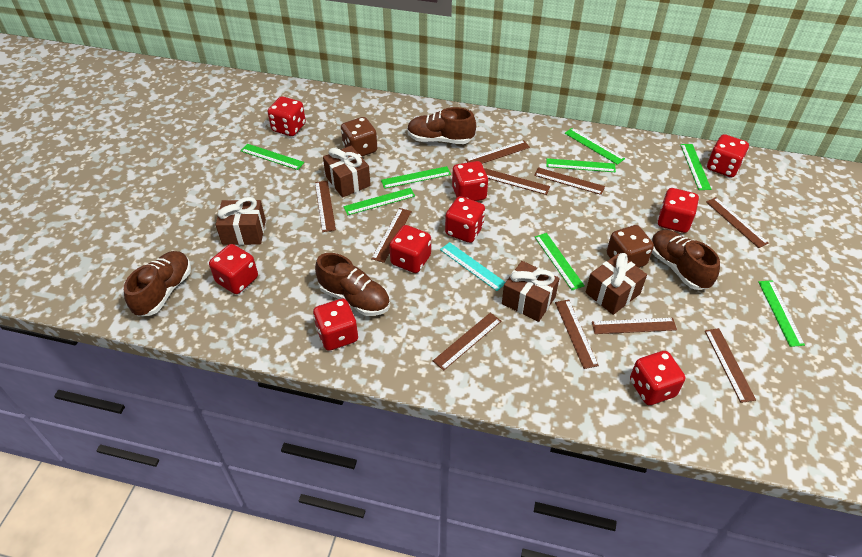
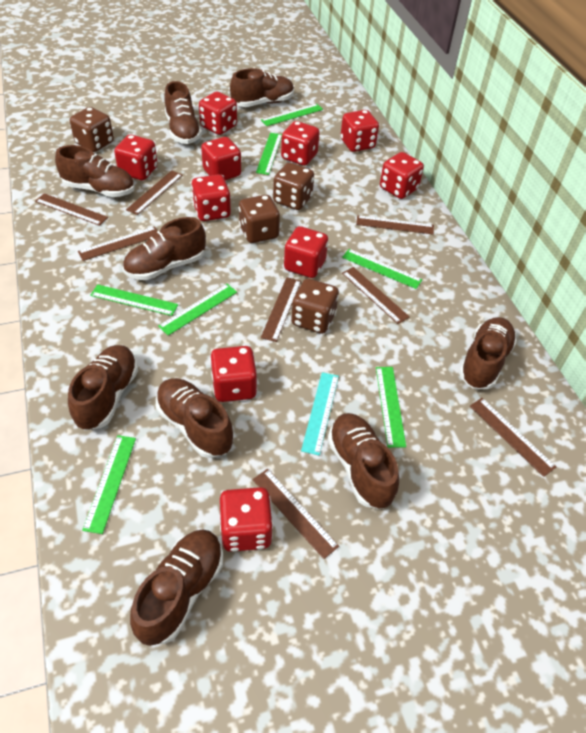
brown dice: 2 -> 4
brown gift: 4 -> 0
brown ruler: 10 -> 8
brown shoe: 4 -> 9
green ruler: 8 -> 7
red dice: 9 -> 10

